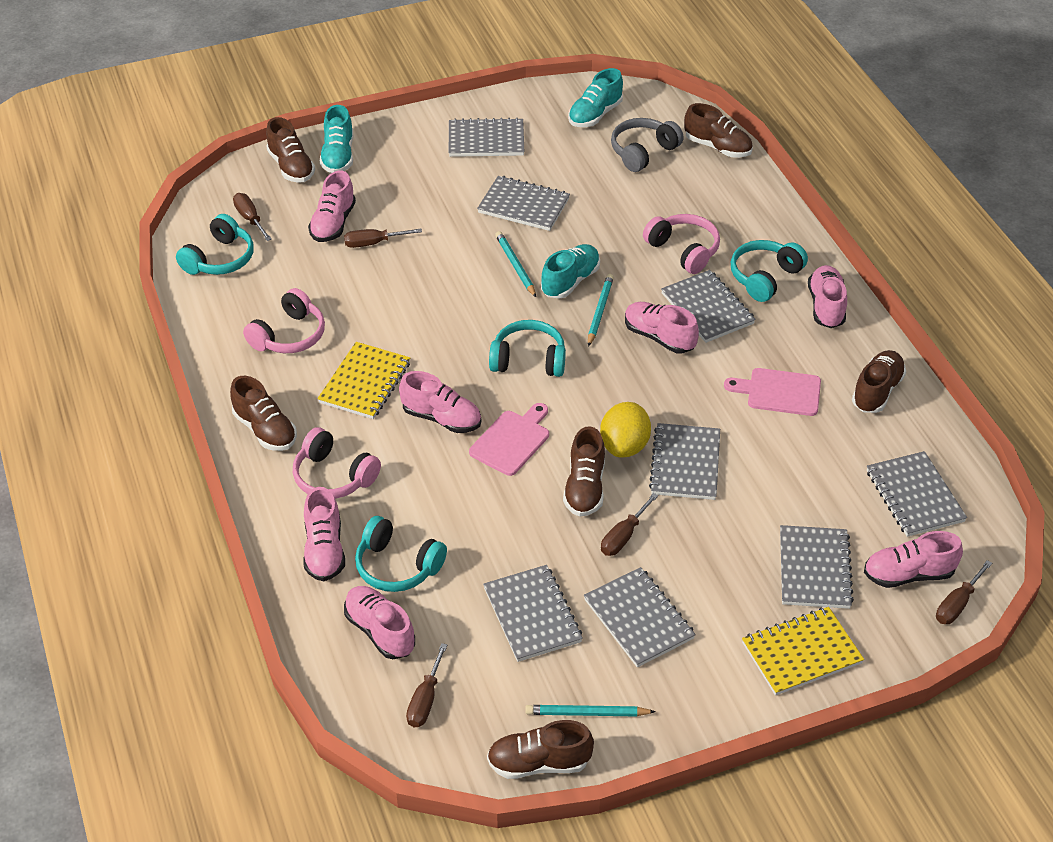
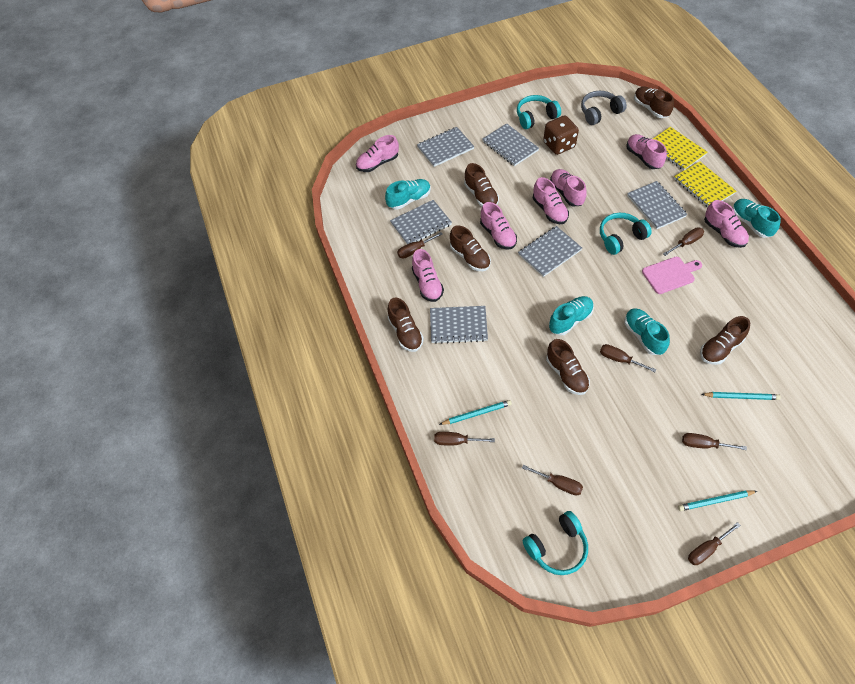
brown dice: 0 -> 1
brown screwdriver: 5 -> 7
grey notebook: 8 -> 6
pink cutting board: 2 -> 1
pink headphones: 3 -> 0
turquoise headphones: 4 -> 3
turquoise shoe: 3 -> 4
yellow lemon: 1 -> 0

